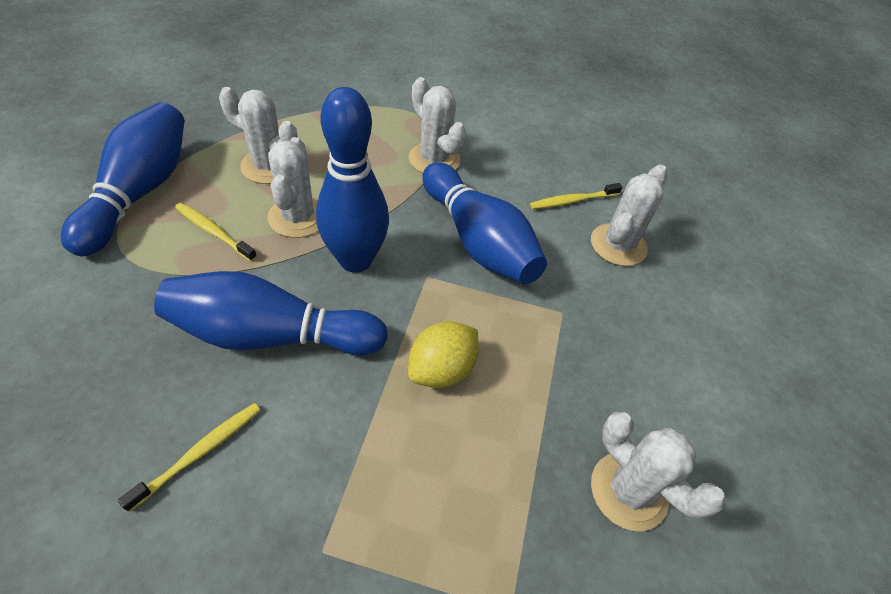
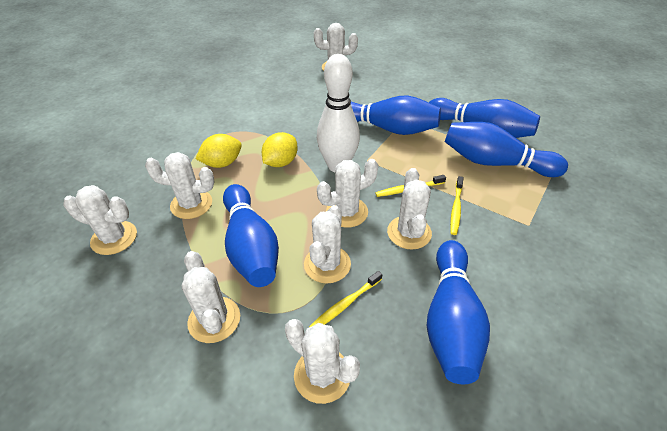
blue bowling pin: 4 -> 5
white bowling pin: 0 -> 1
white cactus: 5 -> 8
yellow lemon: 1 -> 2

